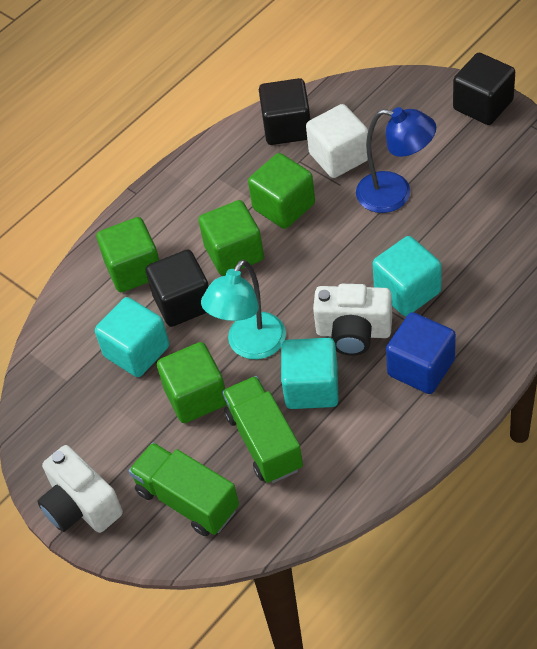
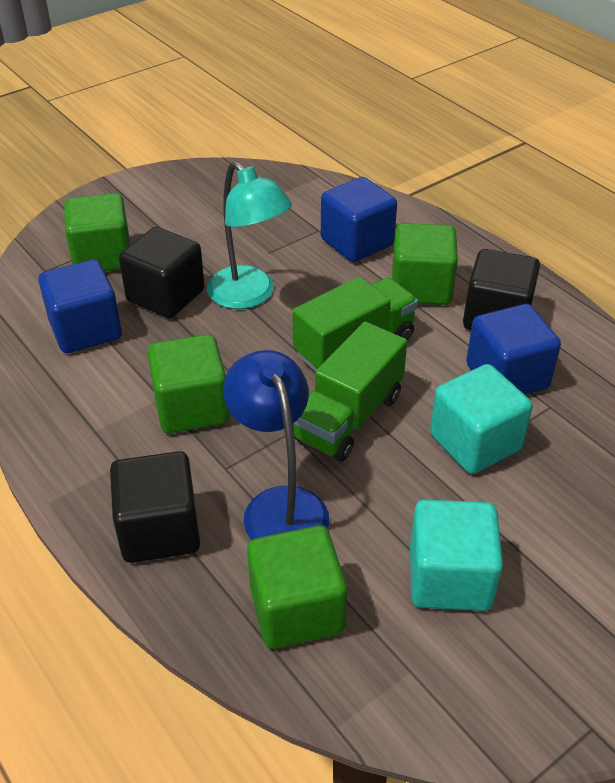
blue cube: 1 -> 3
turquoise cube: 3 -> 2
white camera: 2 -> 0
white cube: 1 -> 0

